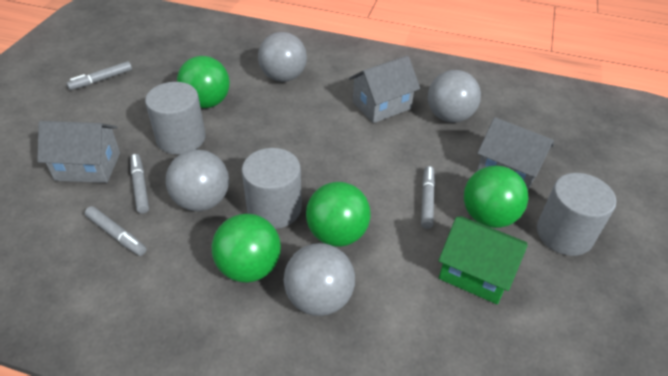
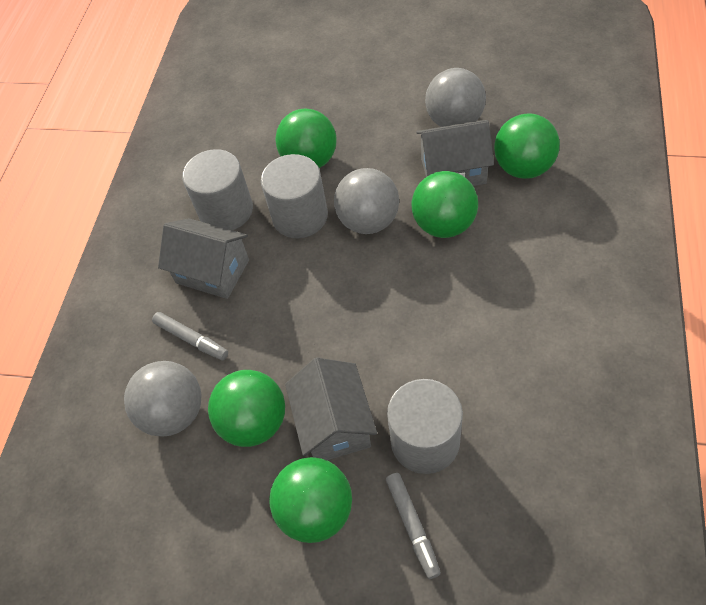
green ball: 4 -> 5
green house: 1 -> 0
grey ball: 4 -> 3
grey marker: 4 -> 2

